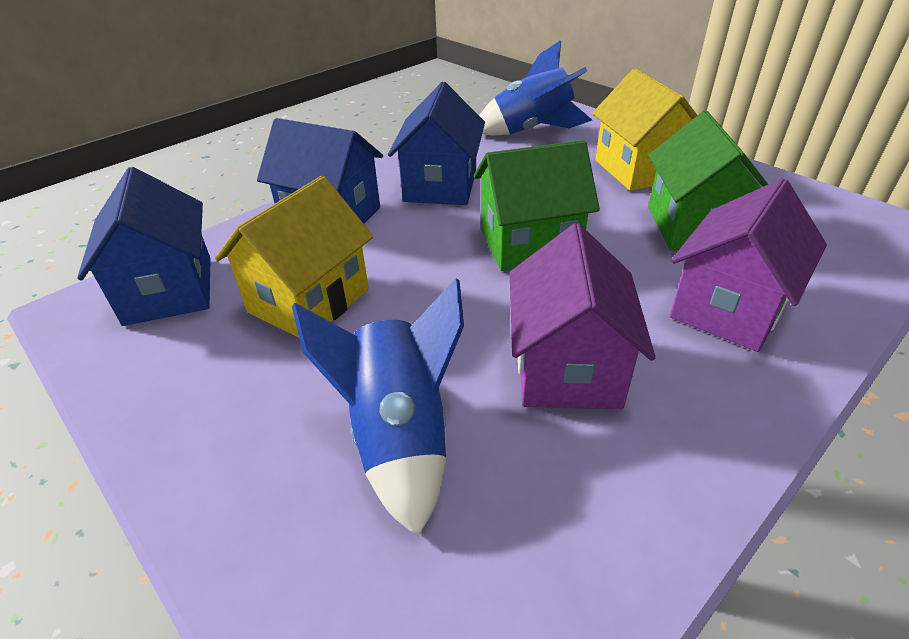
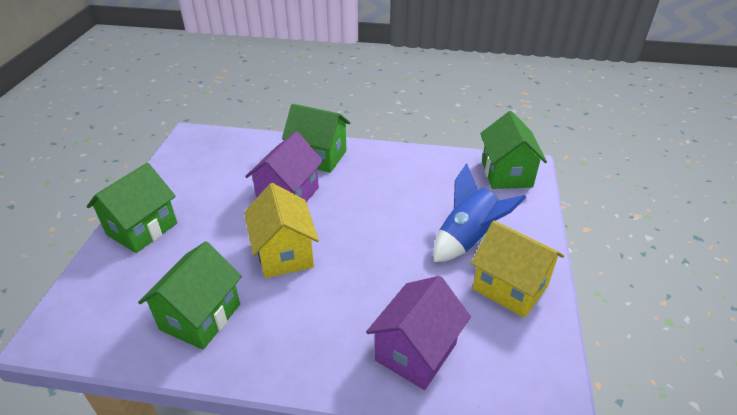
blue house: 3 -> 0
blue rocket: 2 -> 1
green house: 2 -> 4

